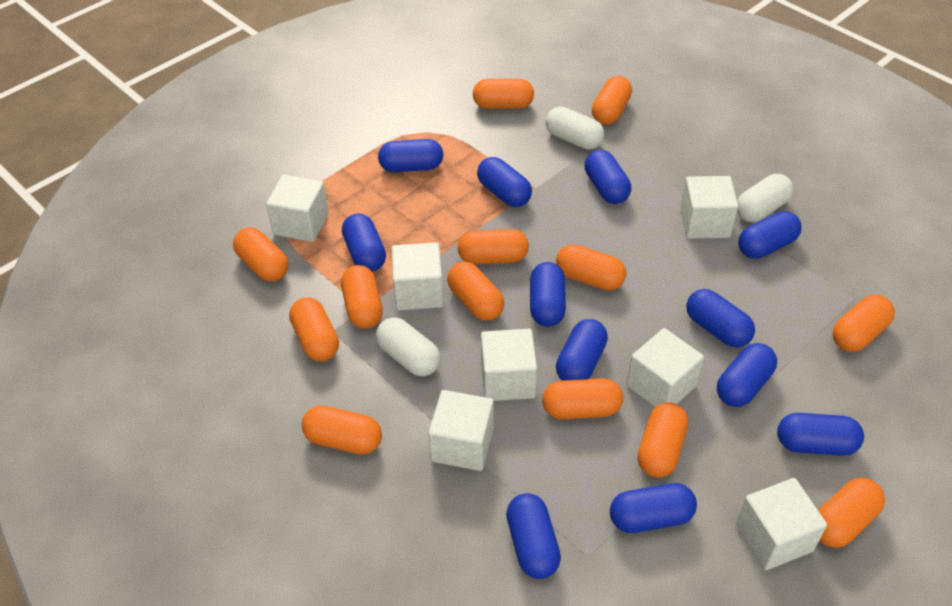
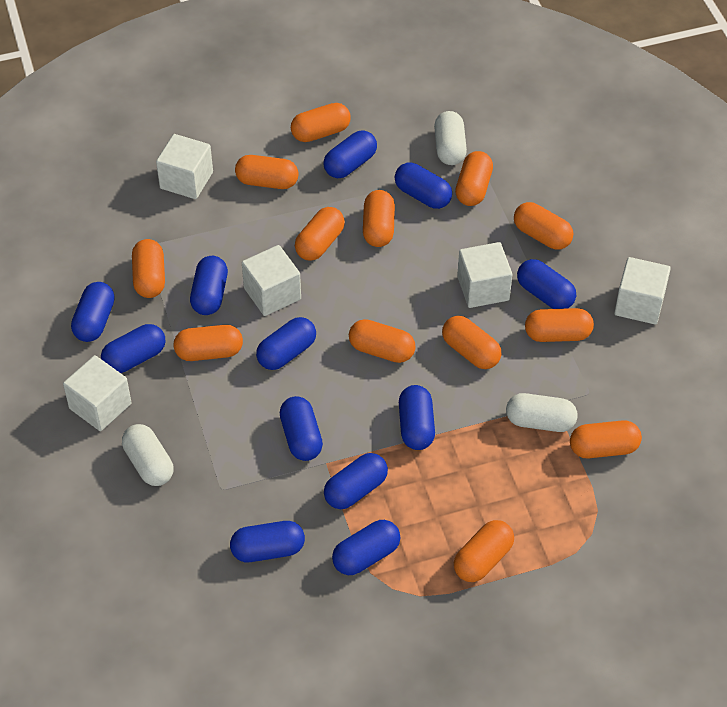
white cube: 7 -> 5

